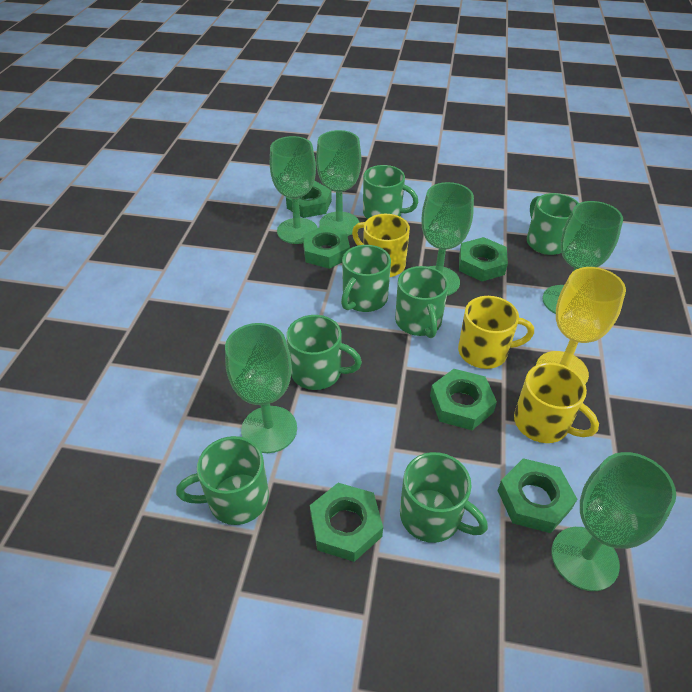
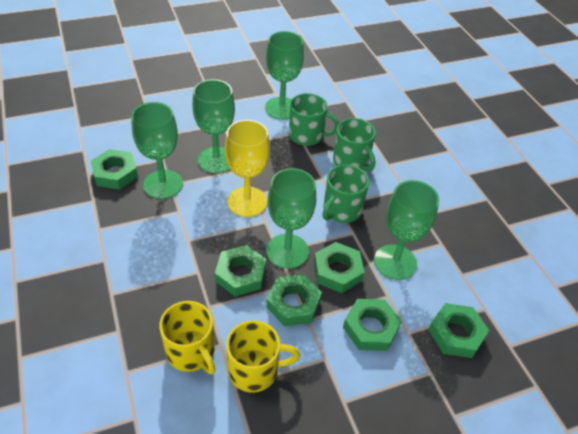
green goblet: 6 -> 5
green mug: 7 -> 3
yellow mug: 3 -> 2

